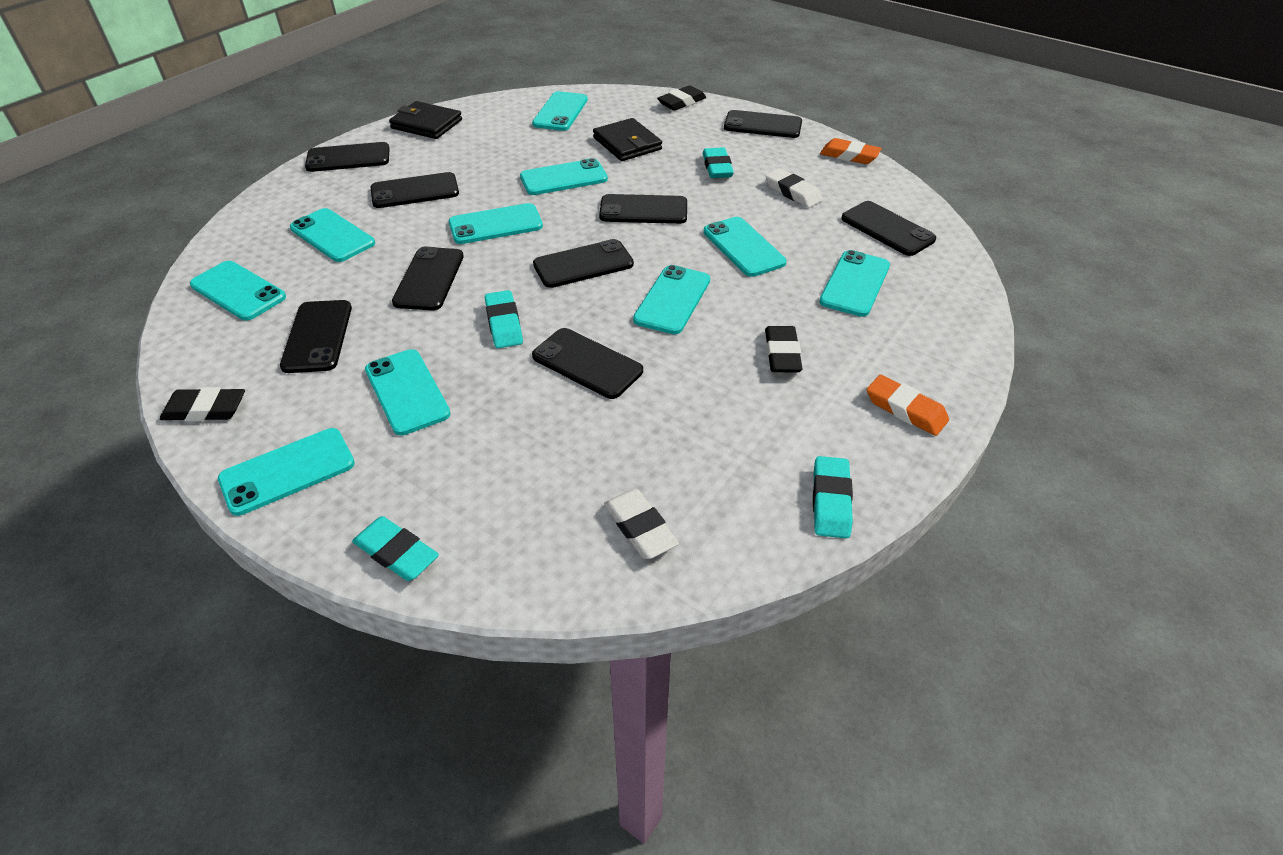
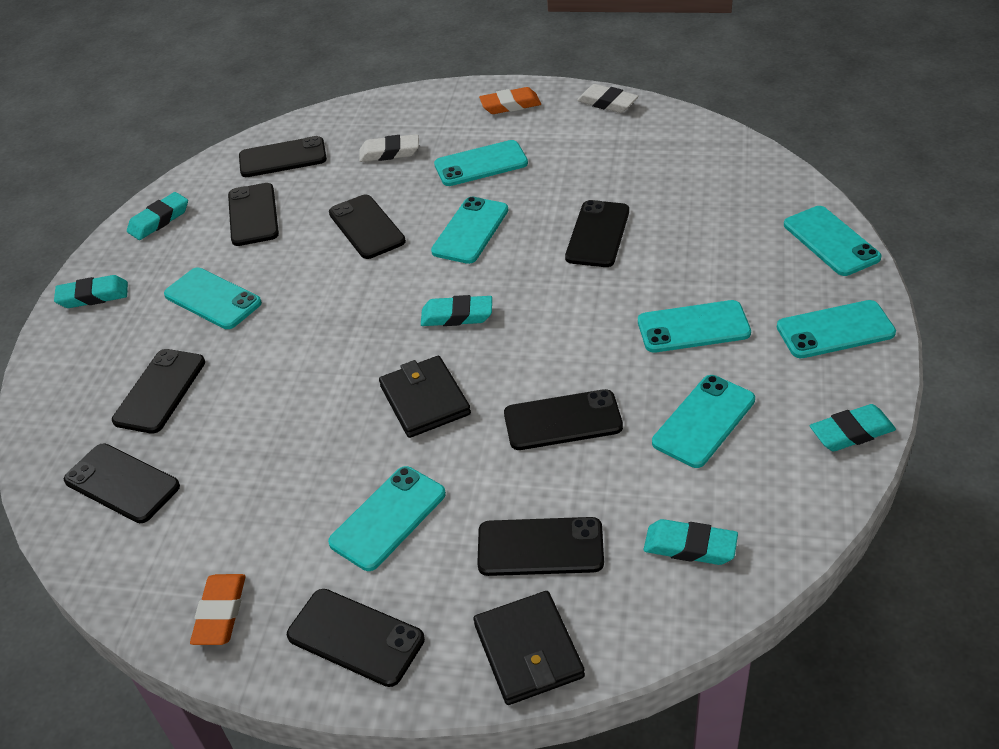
black eraser: 3 -> 0
turquoise eraser: 4 -> 5
turquoise phone: 10 -> 8

